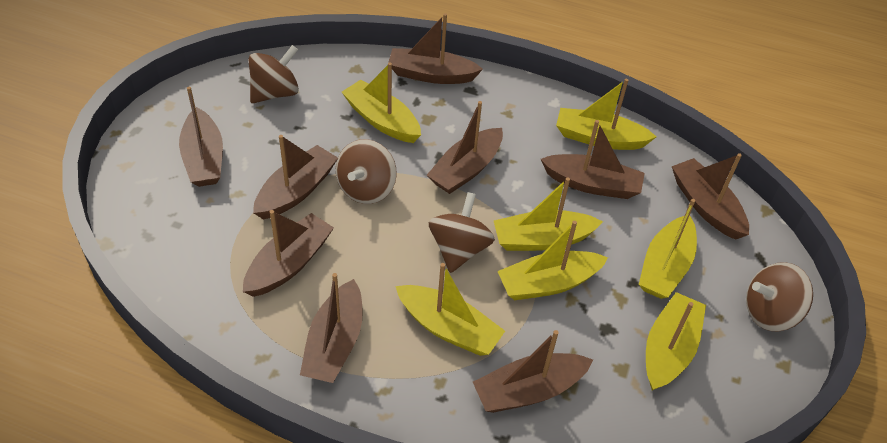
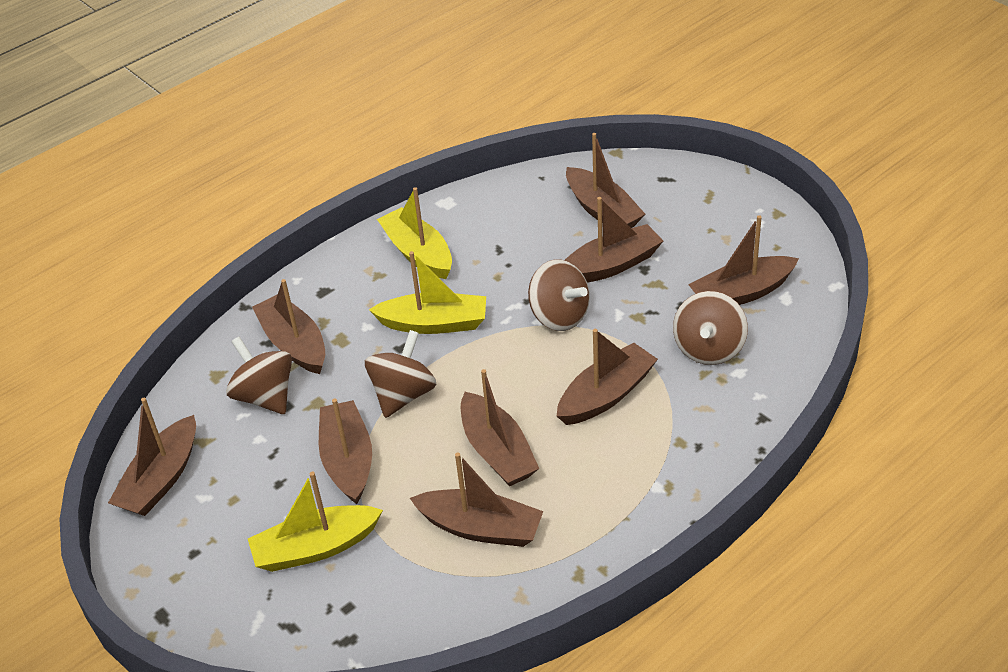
yellow boat: 7 -> 3

